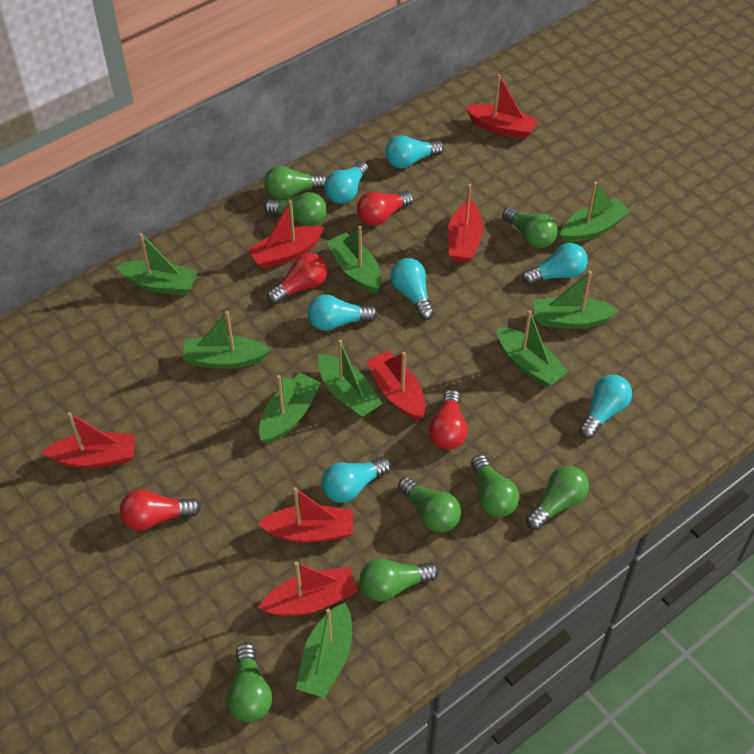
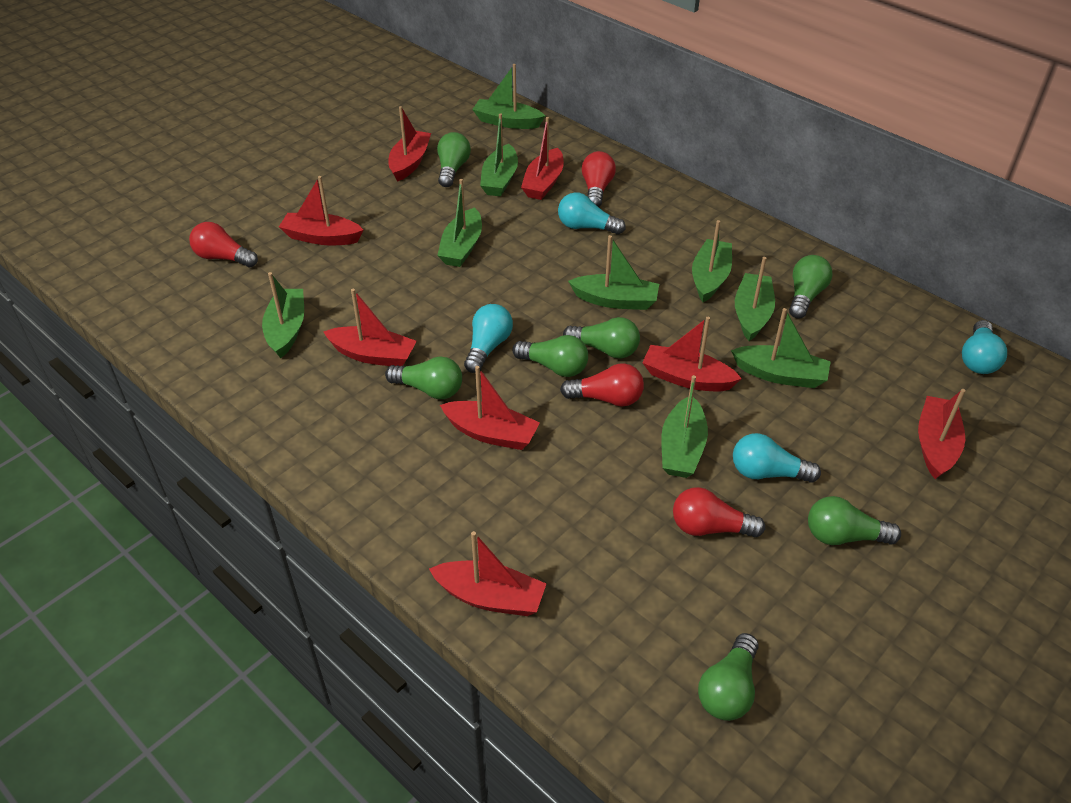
green light bulb: 8 -> 7
red boat: 7 -> 8
turquoise light bulb: 7 -> 4

